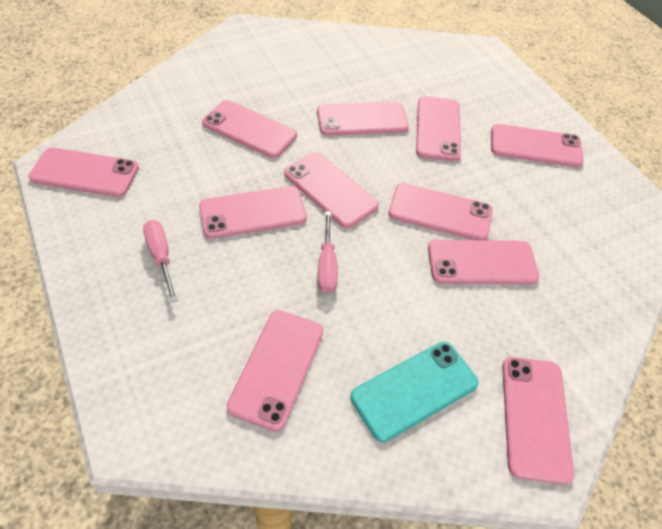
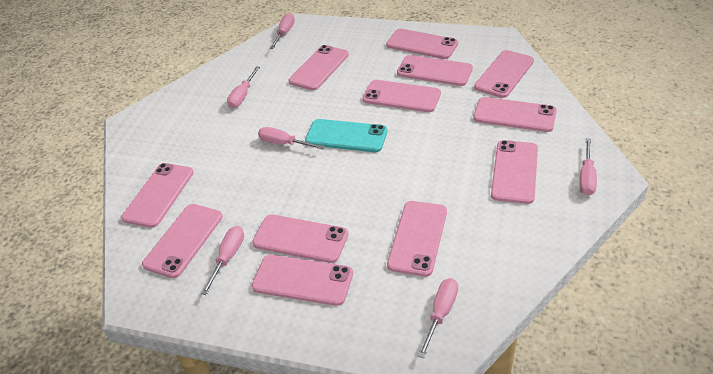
pink phone: 11 -> 12
pink screwdriver: 2 -> 6

